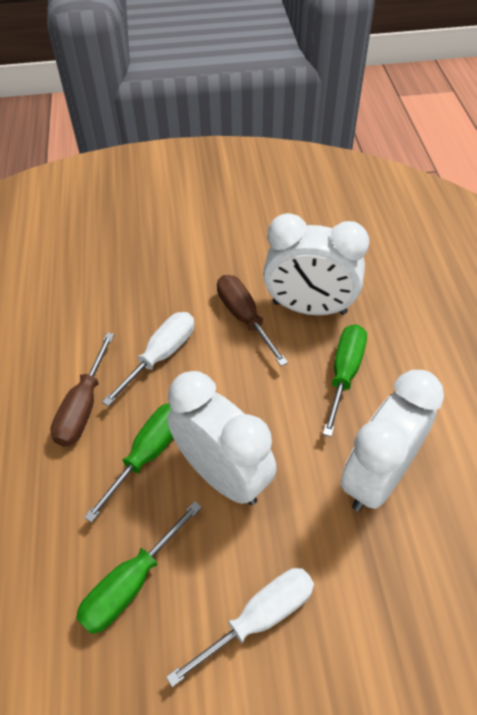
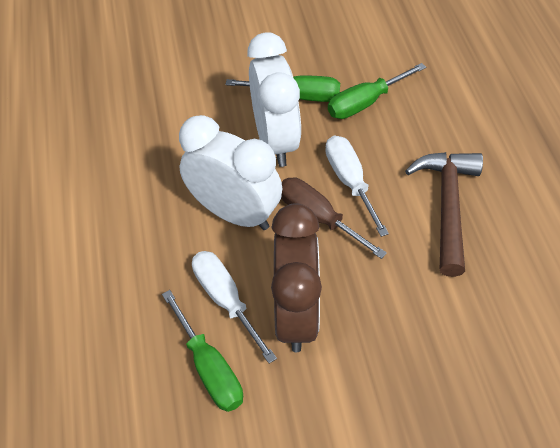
brown clock: 0 -> 1
brown hammer: 0 -> 1
brown screwdriver: 2 -> 1
white clock: 3 -> 2

